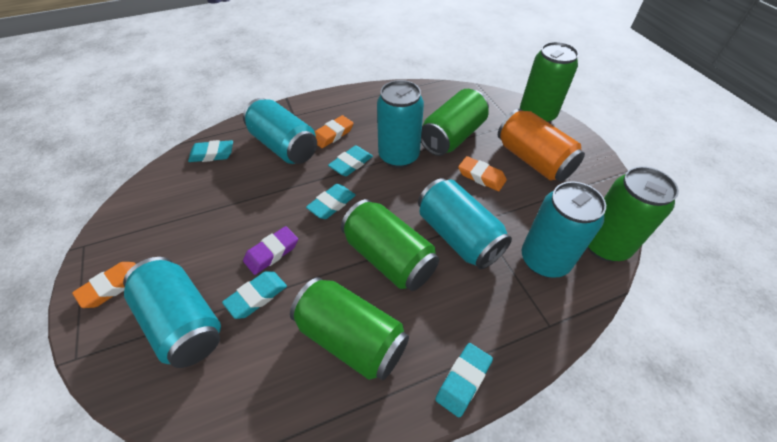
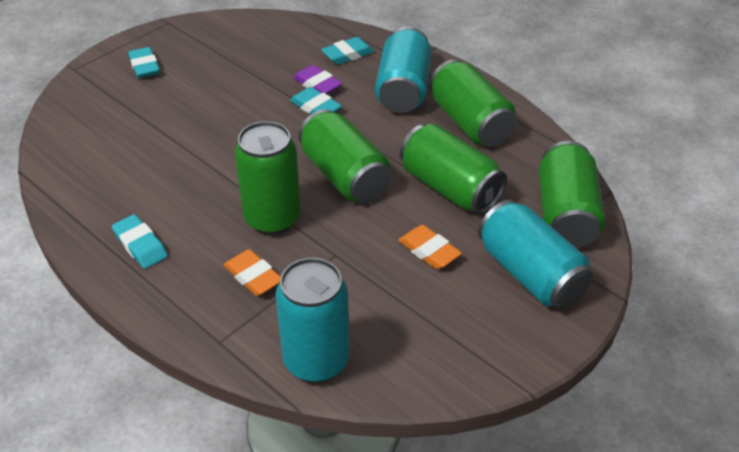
orange can: 1 -> 0
orange eraser: 3 -> 2
turquoise can: 5 -> 3
turquoise eraser: 5 -> 4

